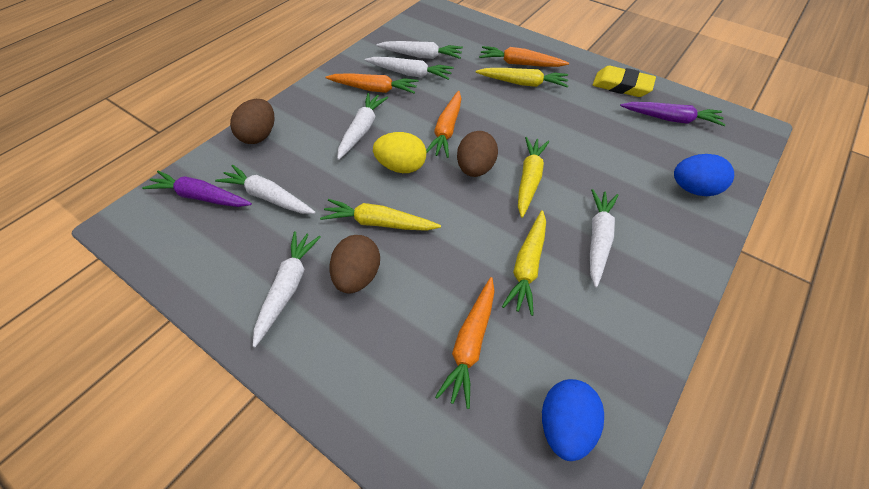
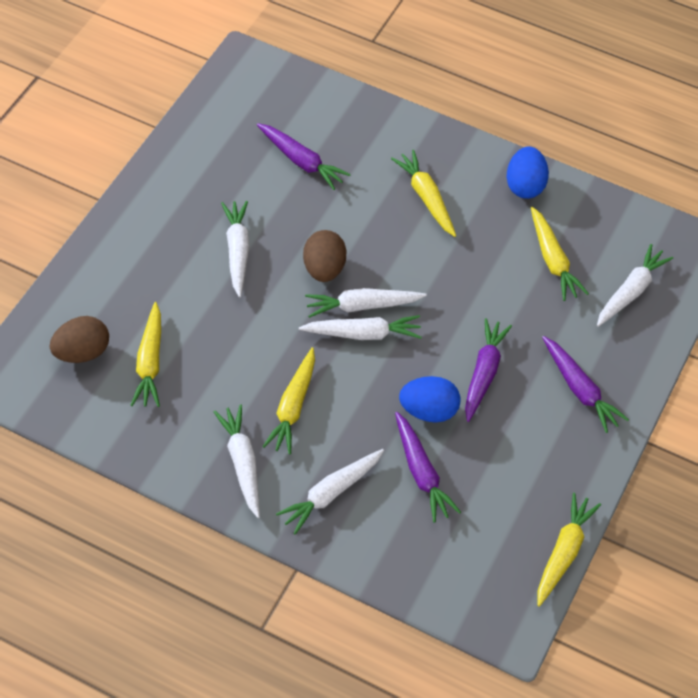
brown egg: 3 -> 2
orange carrot: 4 -> 0
purple carrot: 2 -> 4
yellow carrot: 4 -> 5
yellow egg: 1 -> 0
yellow eraser: 1 -> 0

